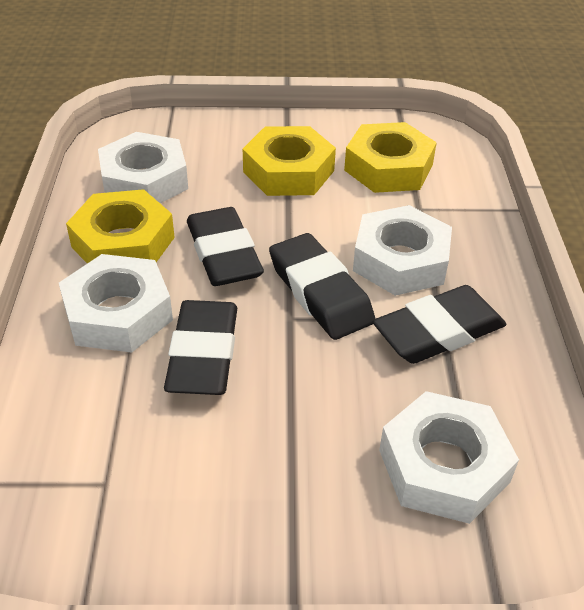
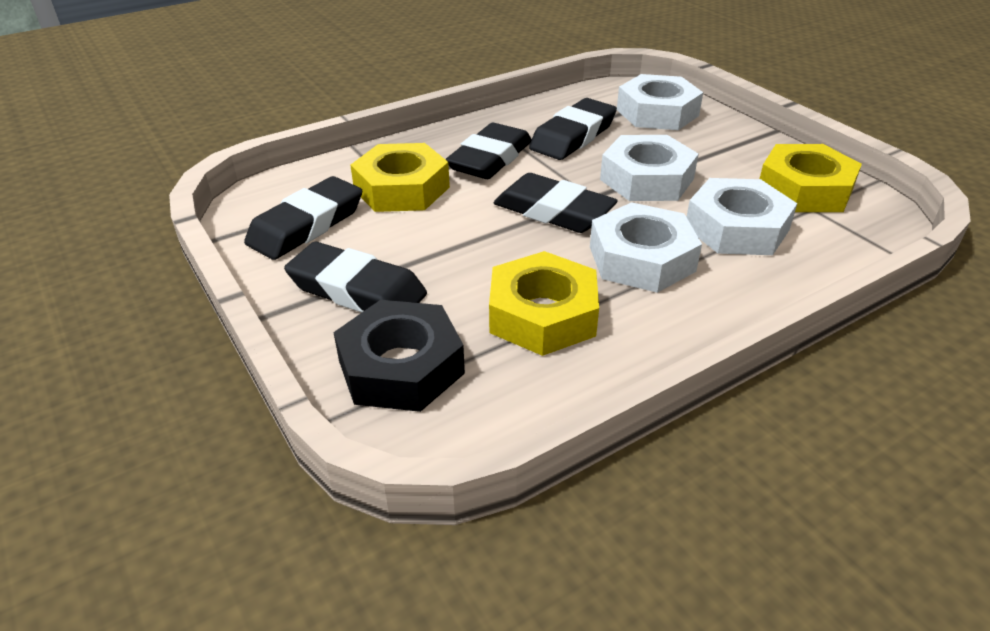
black eraser: 4 -> 5
black nut: 0 -> 1

